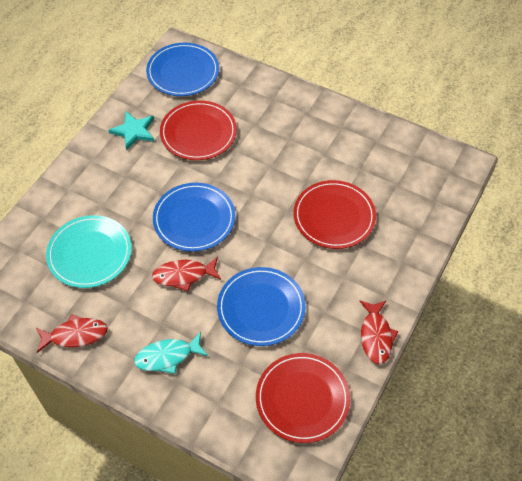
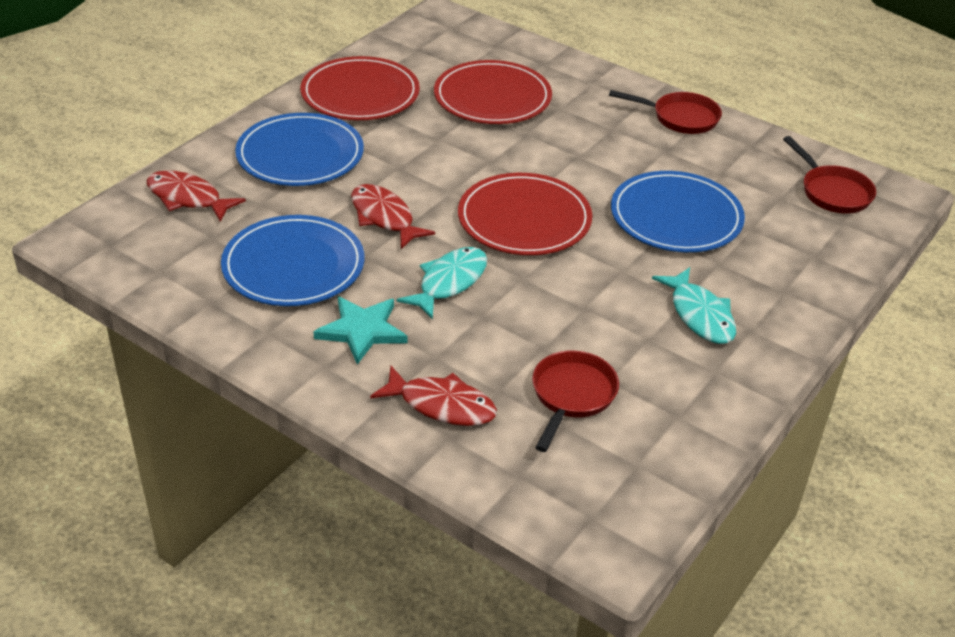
red pan: 0 -> 3
turquoise fish: 1 -> 2
turquoise plate: 1 -> 0

